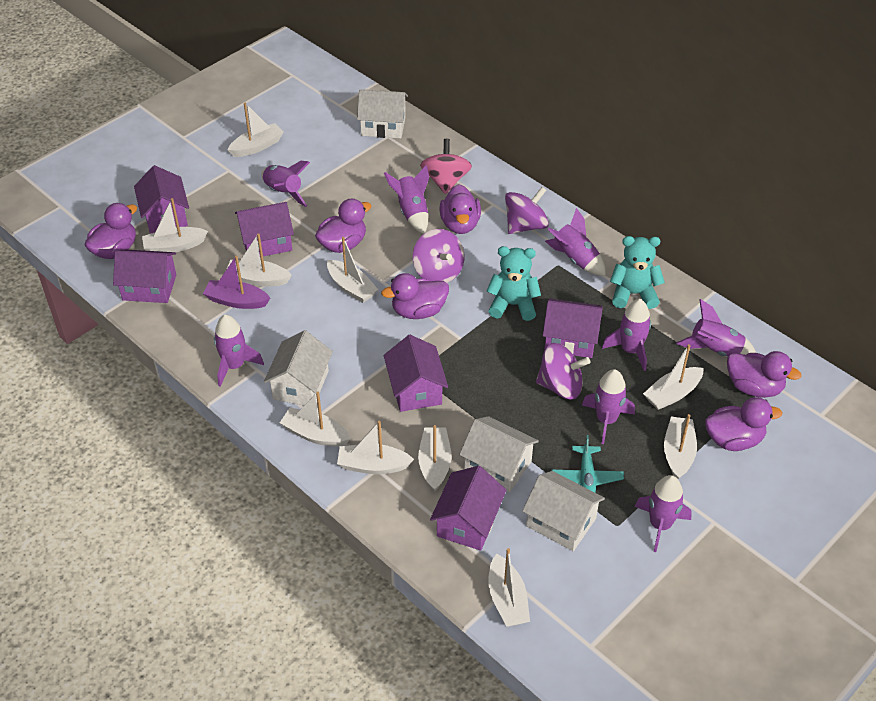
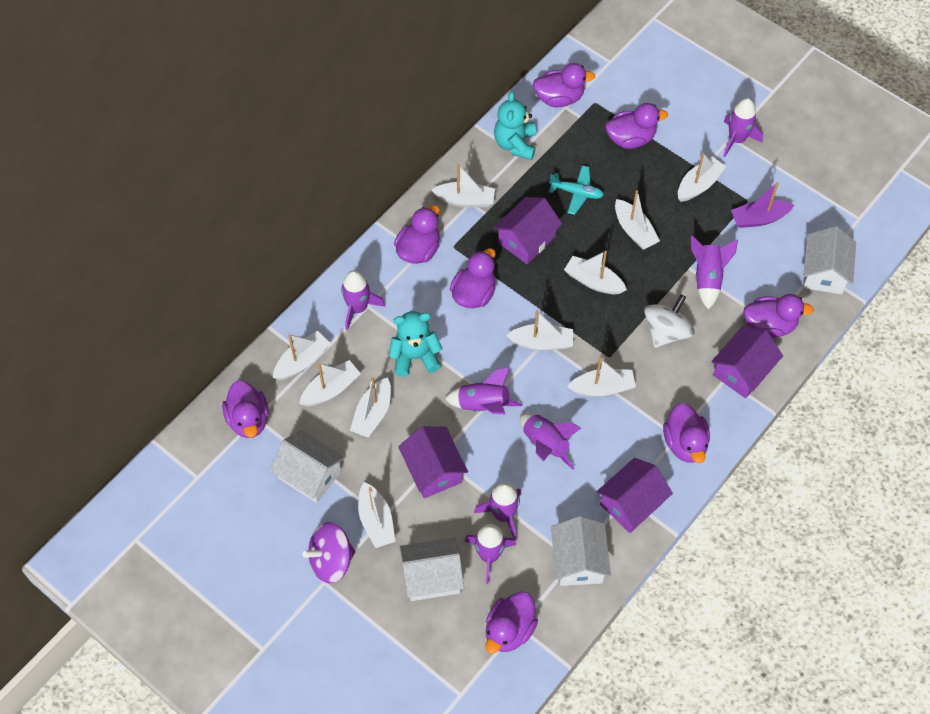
pink spinning top: 1 -> 0
purple duck: 6 -> 8
purple house: 6 -> 4
purple rocket: 8 -> 7
purple spinning top: 3 -> 1
white spinning top: 0 -> 1

